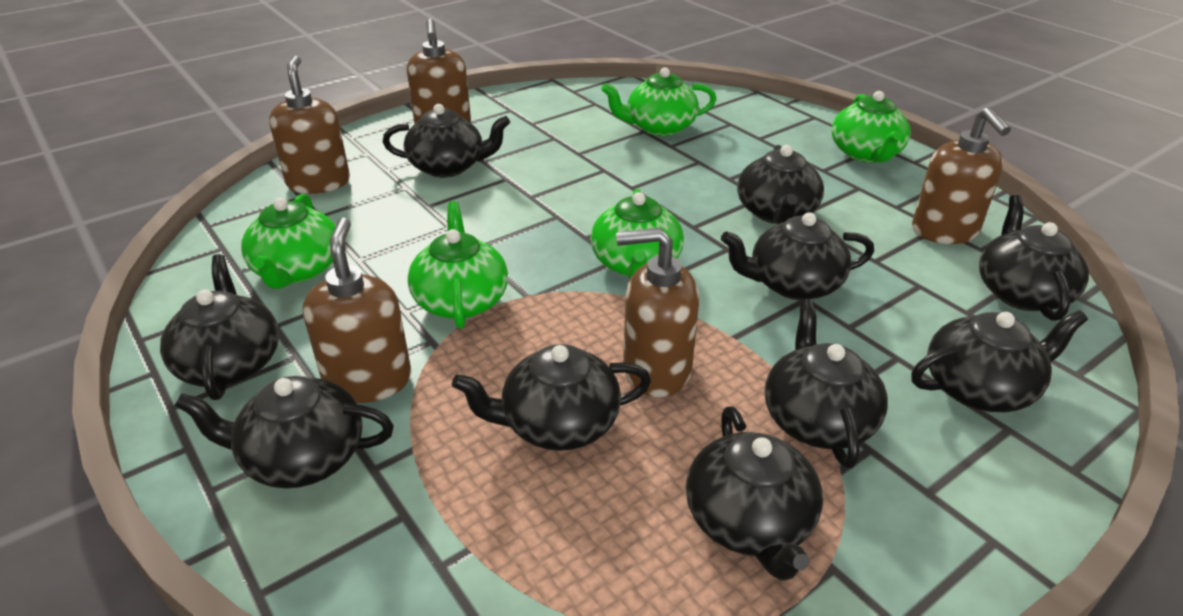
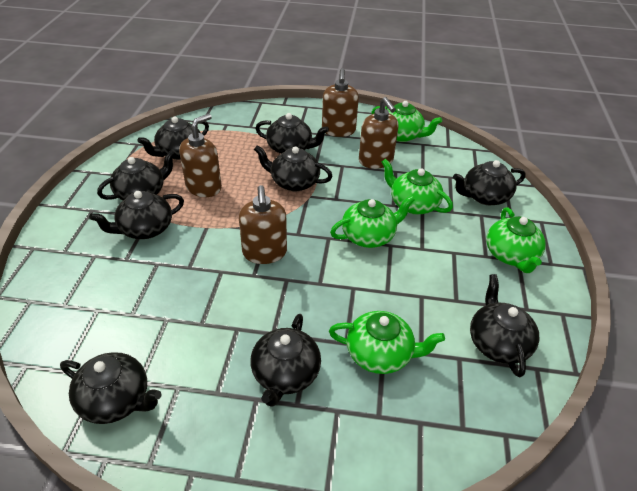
black teapot: 10 -> 9
brown soap dispenser: 5 -> 4

